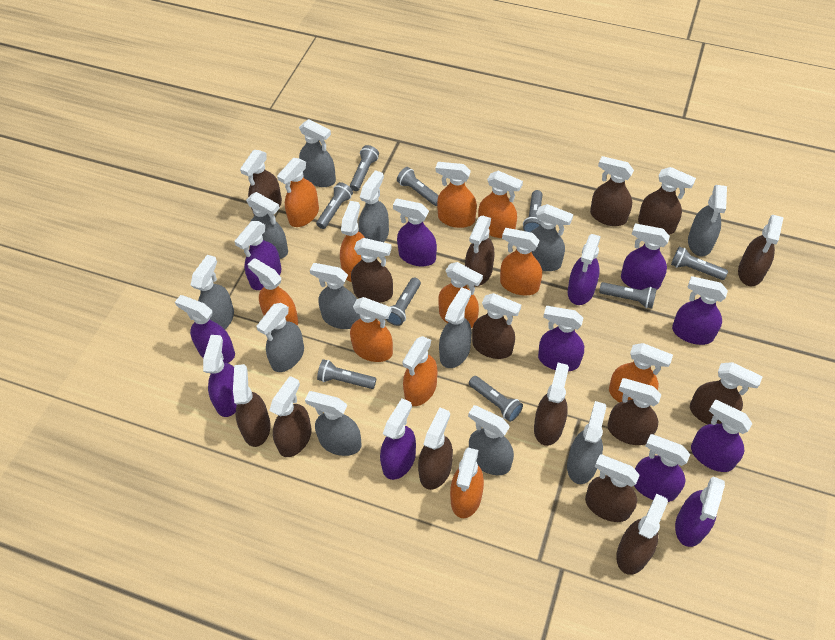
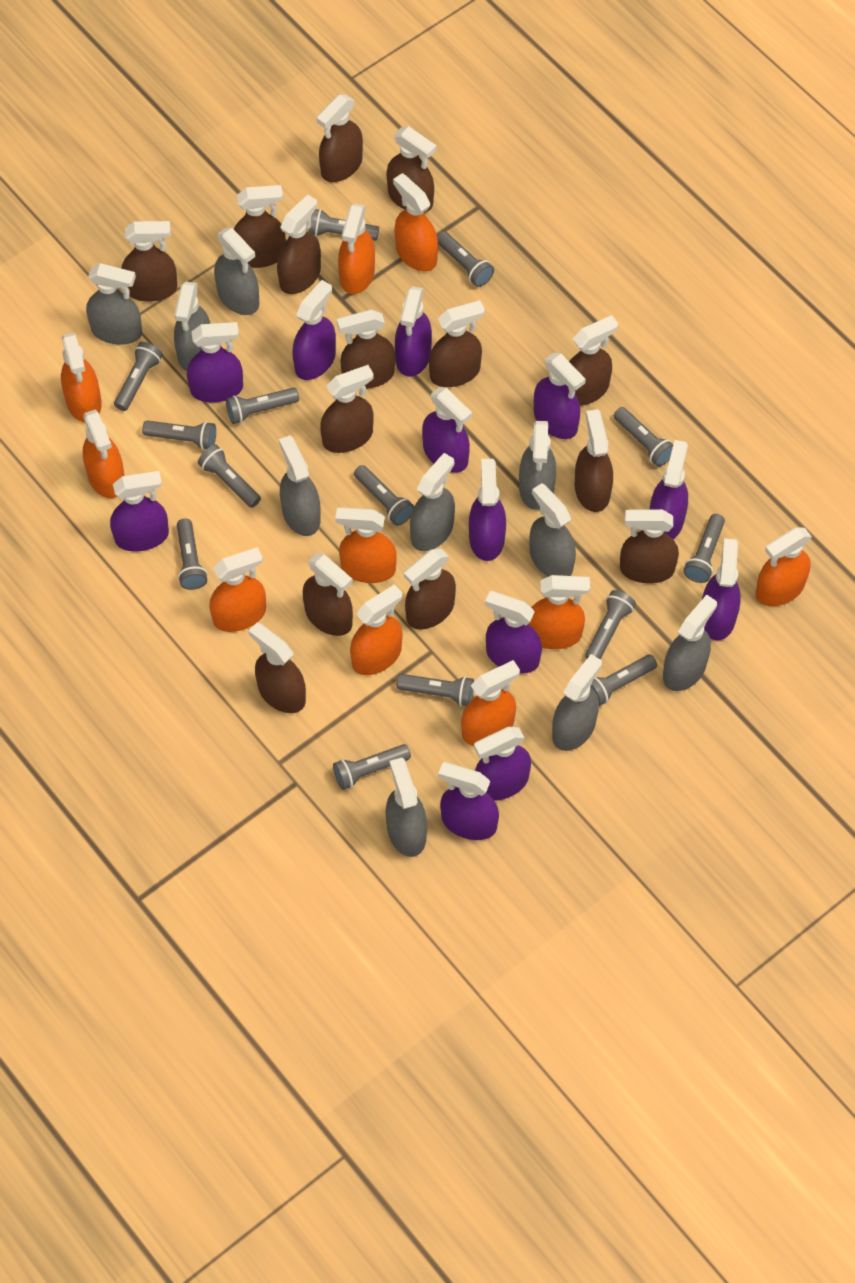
brown spray bottle: 15 -> 14
grey flashlight: 9 -> 14
grey spray bottle: 12 -> 10
orange spray bottle: 11 -> 10

